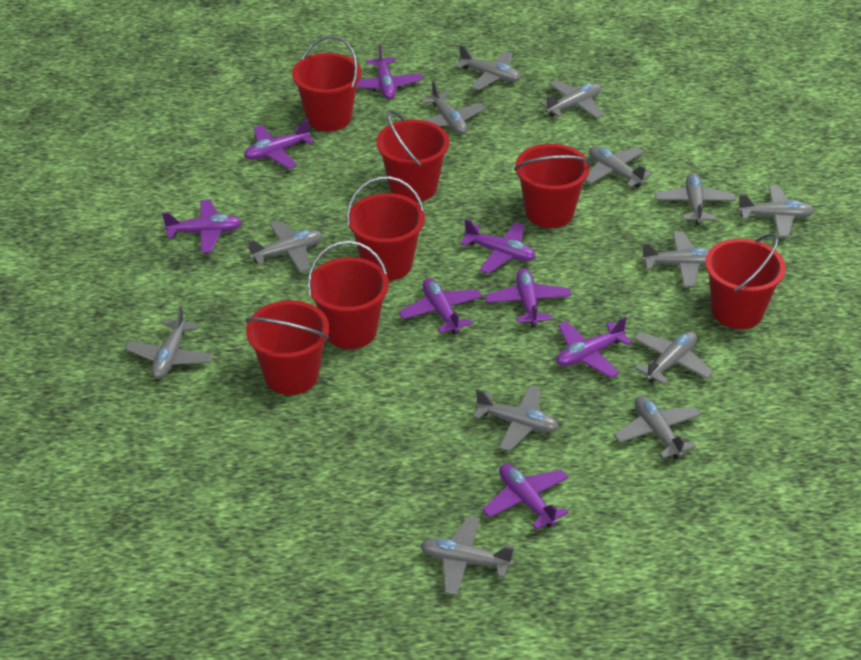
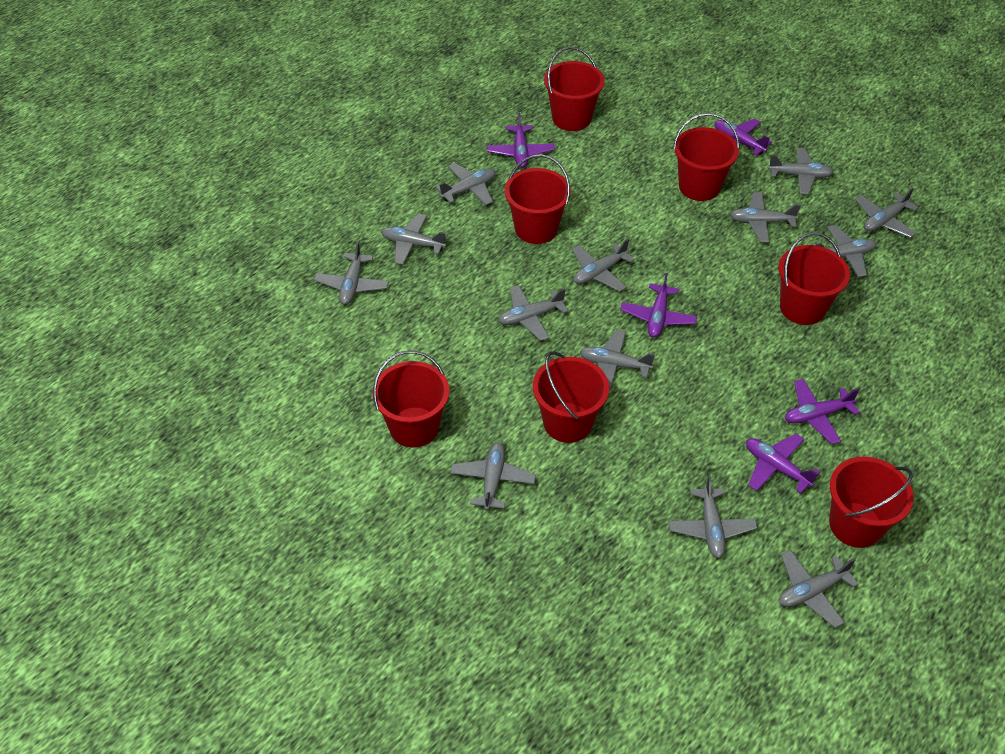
purple plane: 8 -> 5

